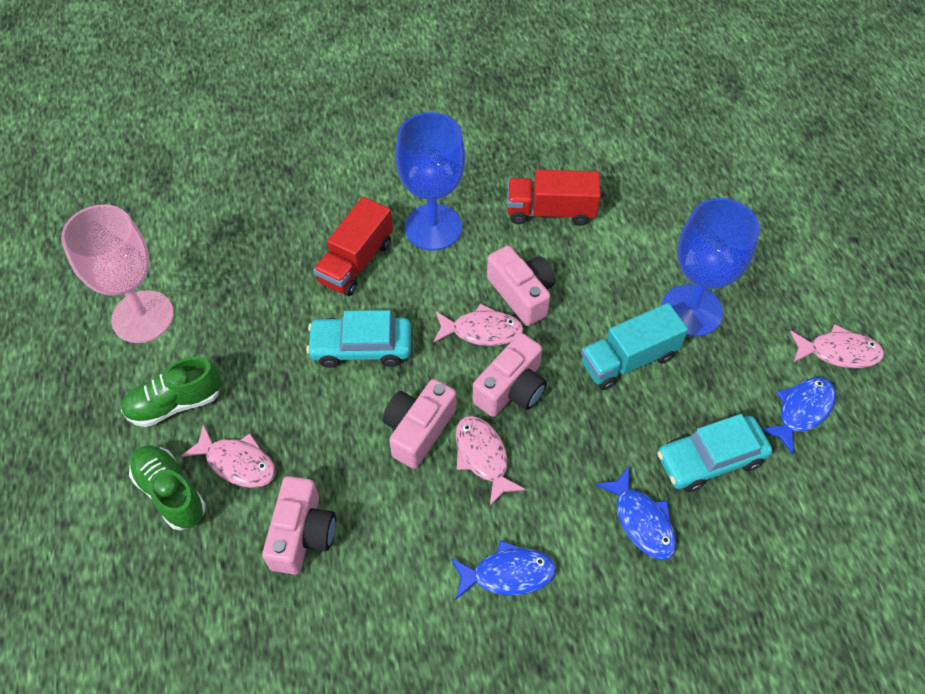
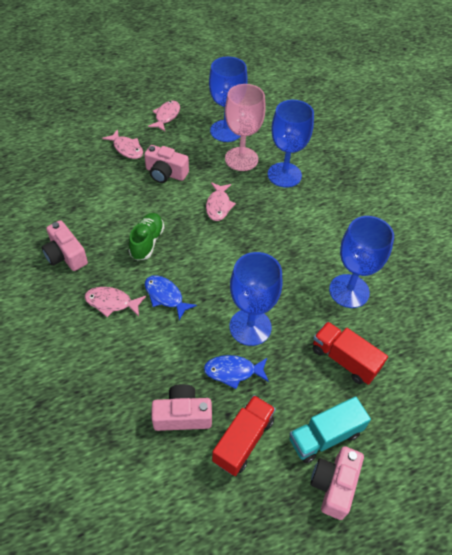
blue fish: 3 -> 2
blue goblet: 2 -> 4
green shoe: 2 -> 1
turquoise car: 2 -> 0

